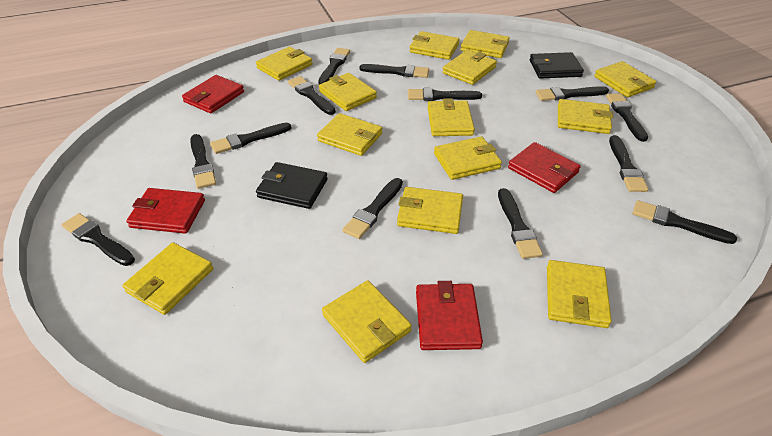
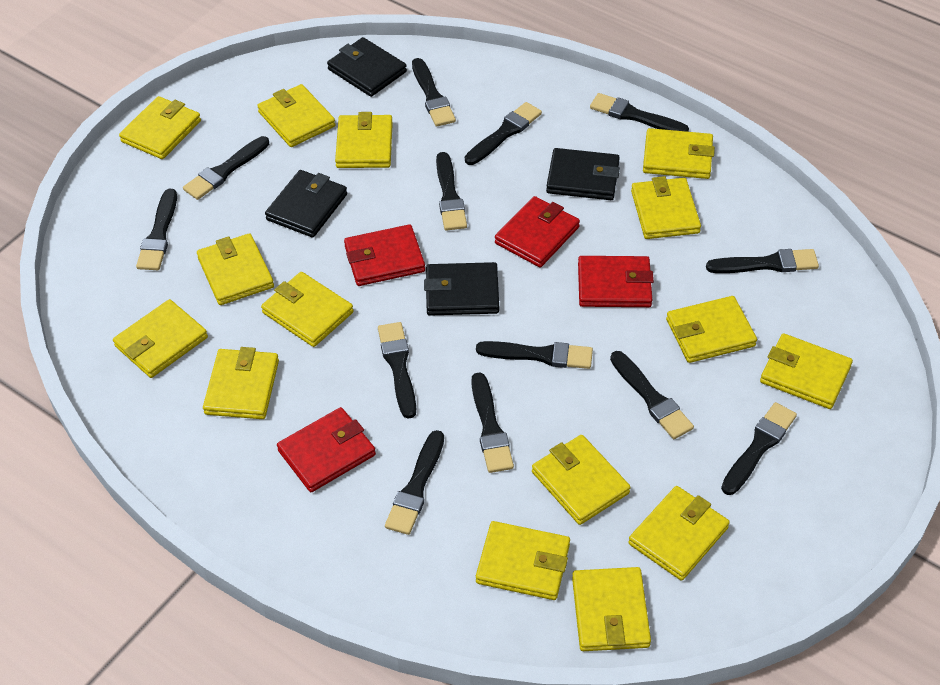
black wallet: 2 -> 4
yellow wallet: 14 -> 15

